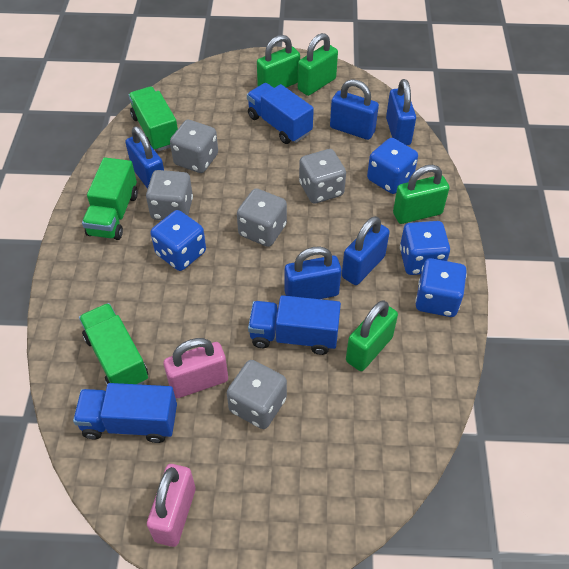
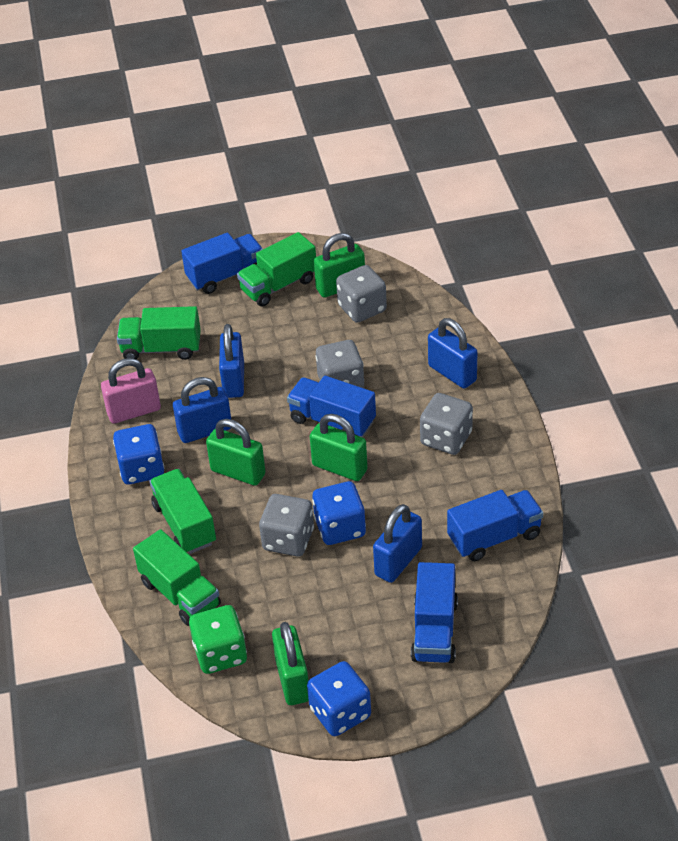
blue dice: 4 -> 3
blue padlock: 5 -> 4
blue truck: 3 -> 4
green dice: 0 -> 1
green truck: 3 -> 4
grey dice: 5 -> 4
pink padlock: 2 -> 1

